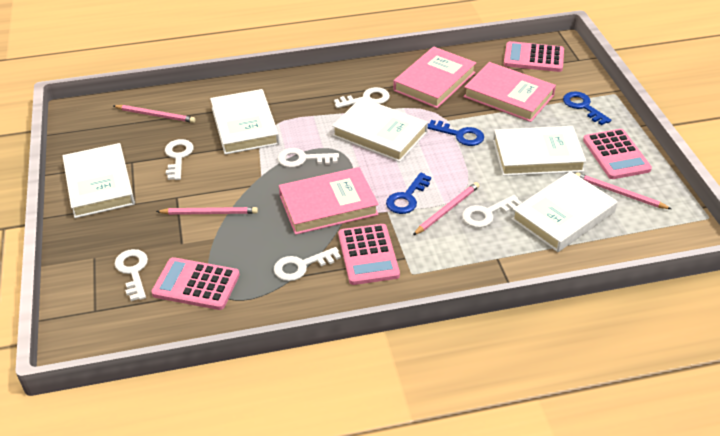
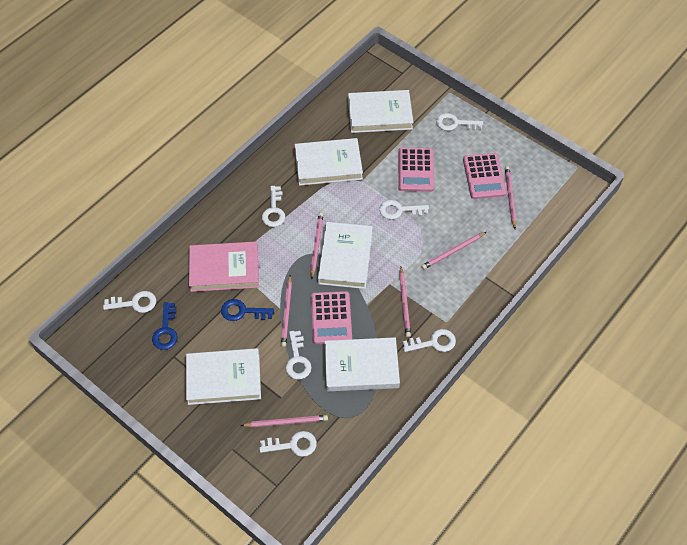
blue key: 3 -> 2
pink book: 3 -> 1
pink calculator: 4 -> 3
pink pencil: 4 -> 6
white key: 6 -> 7

